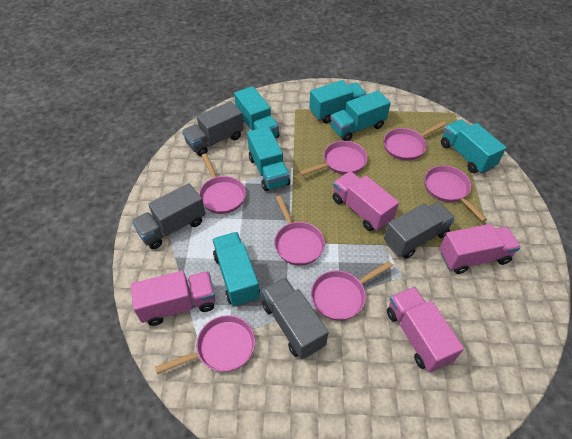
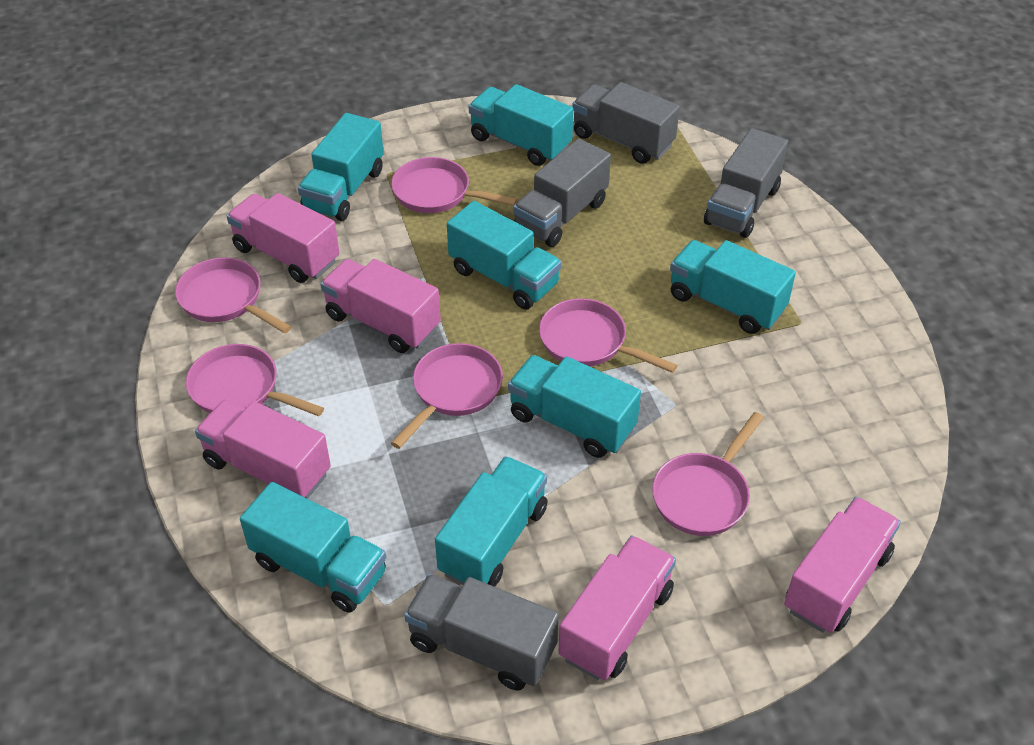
pink pan: 7 -> 6
pink truck: 4 -> 5
turquoise truck: 6 -> 7

